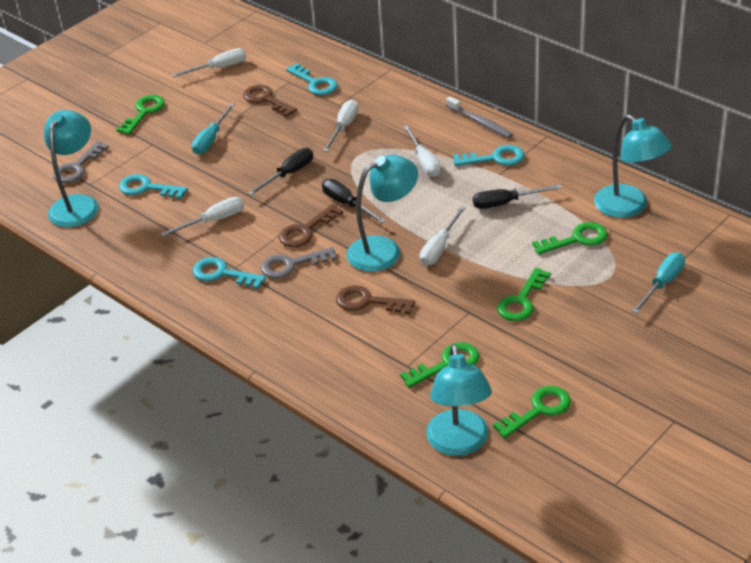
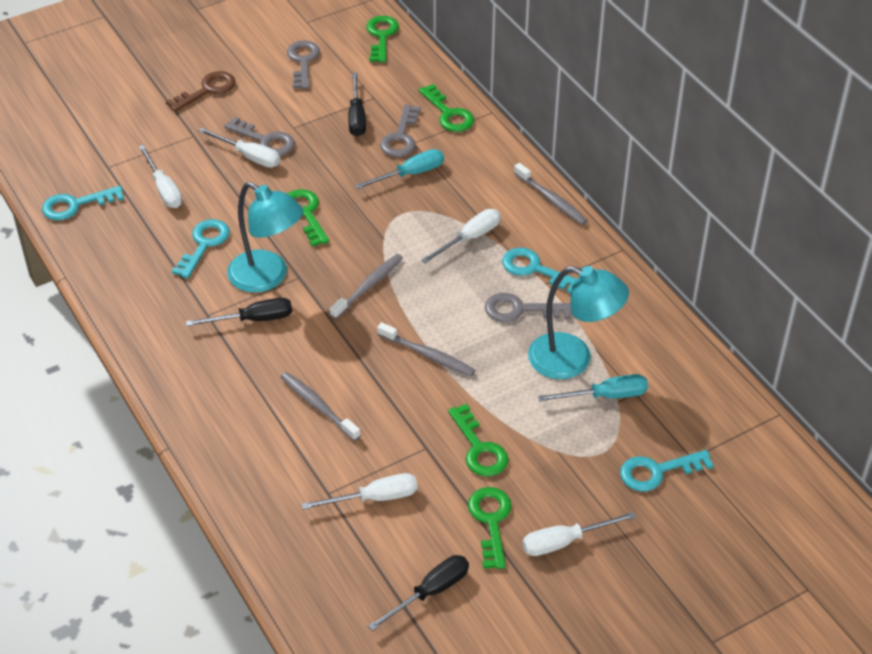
brown key: 3 -> 1
grey key: 2 -> 4
grey toothbrush: 1 -> 4
turquoise lamp: 4 -> 2

